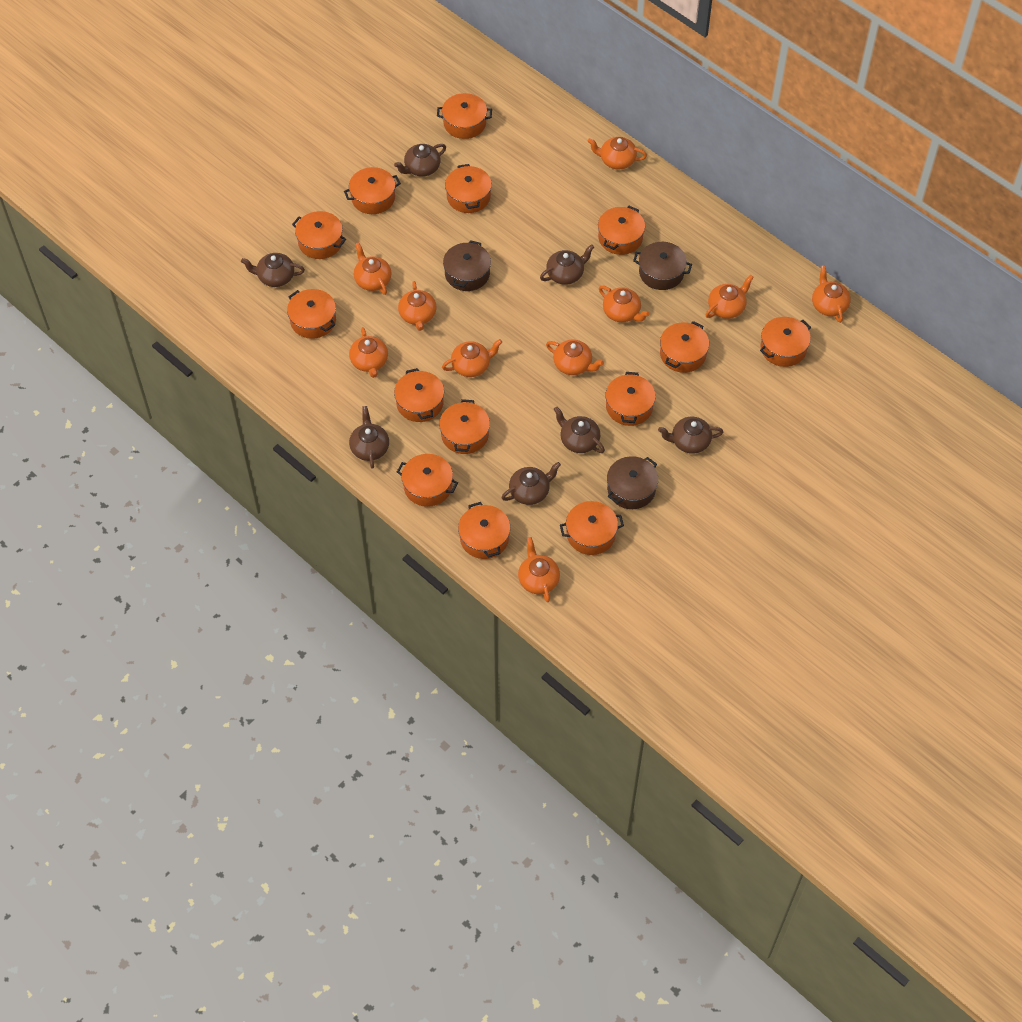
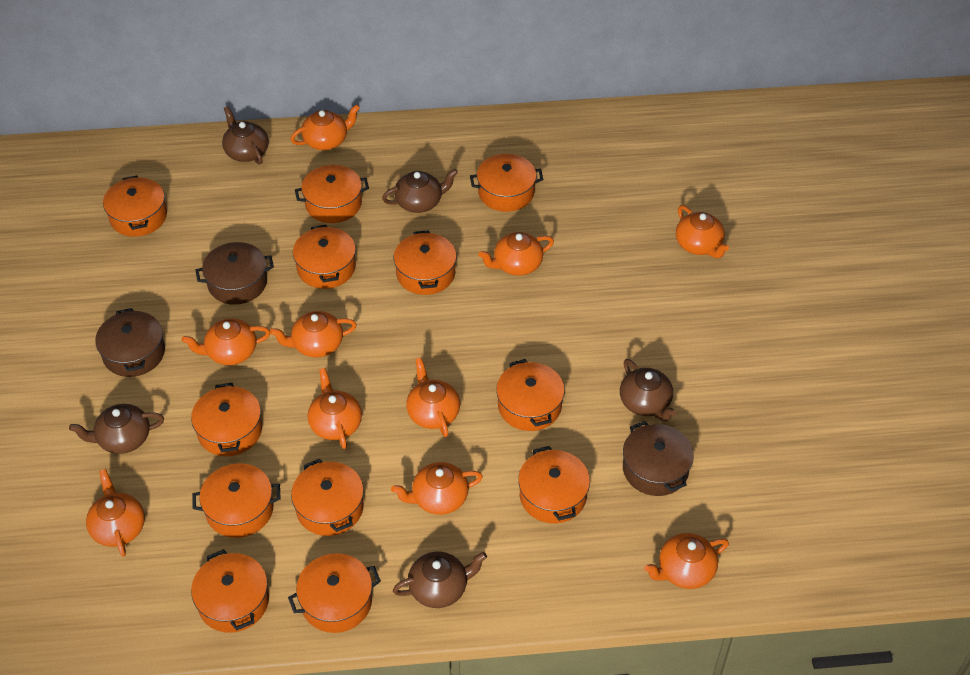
brown teapot: 7 -> 5
orange pot: 14 -> 12

